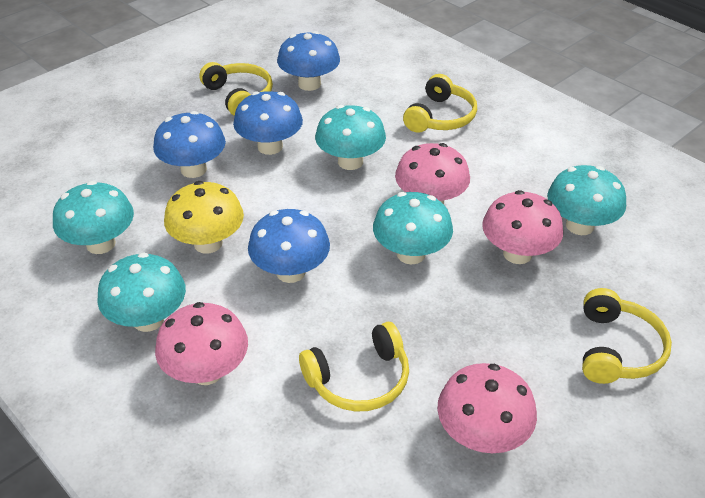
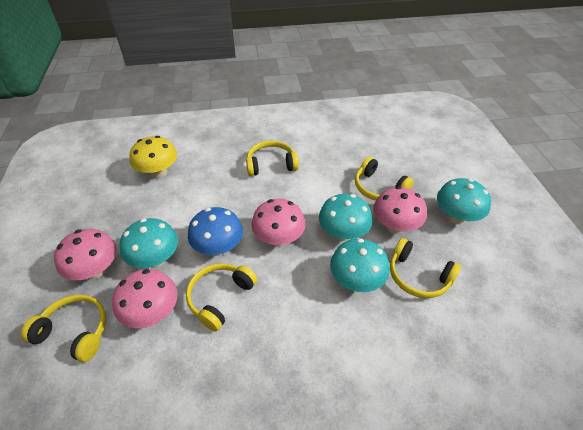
blue mushroom: 4 -> 1
turquoise mushroom: 5 -> 4
yellow headphones: 4 -> 5

